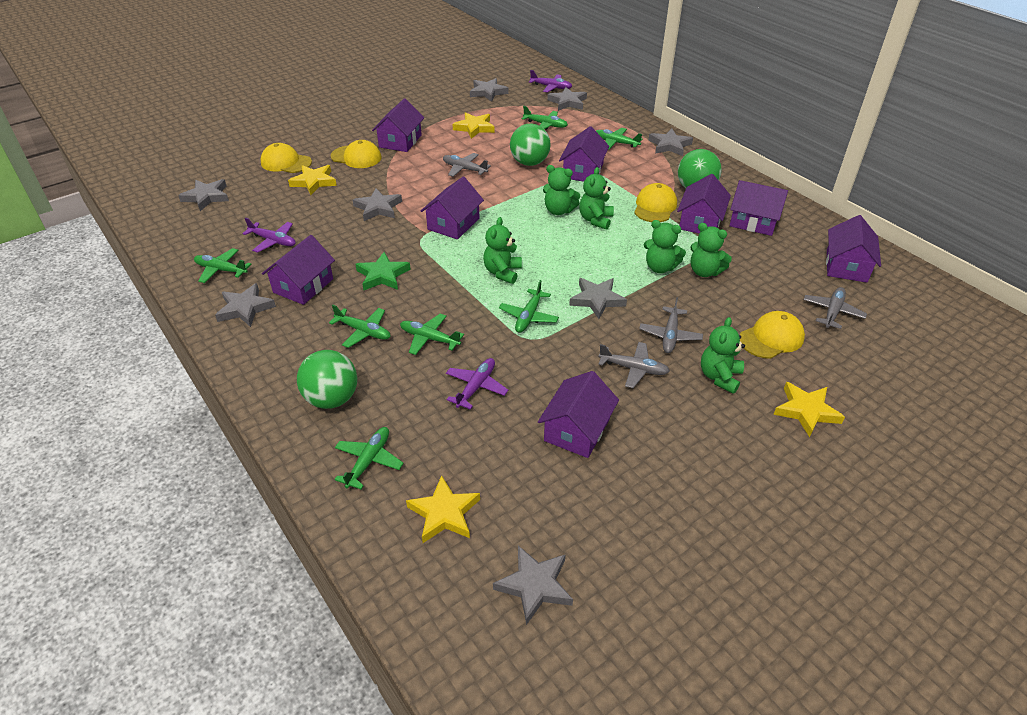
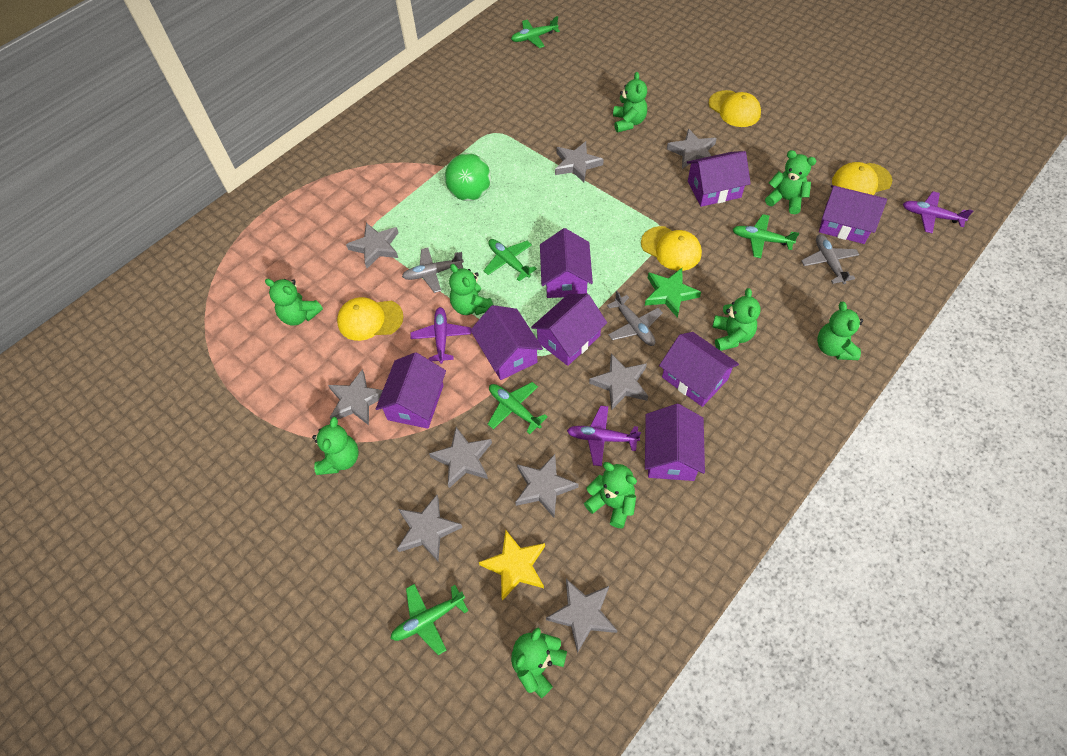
green ball: 3 -> 1
green plane: 7 -> 5
green teddy bear: 6 -> 9
grey plane: 4 -> 3
grey star: 8 -> 9
yellow star: 4 -> 1

